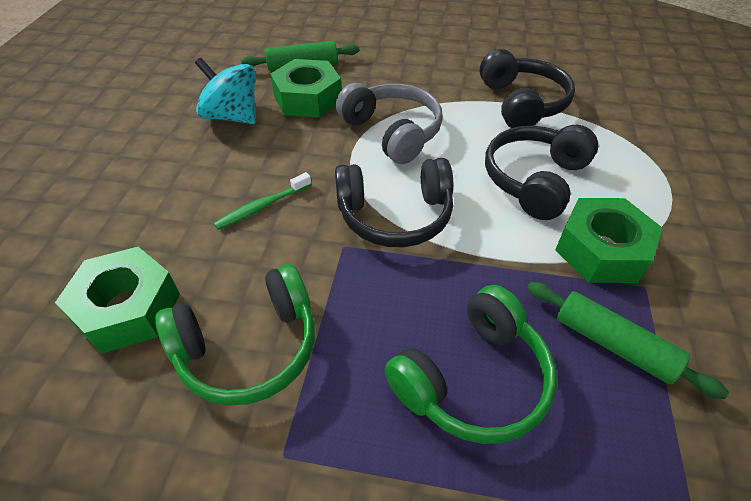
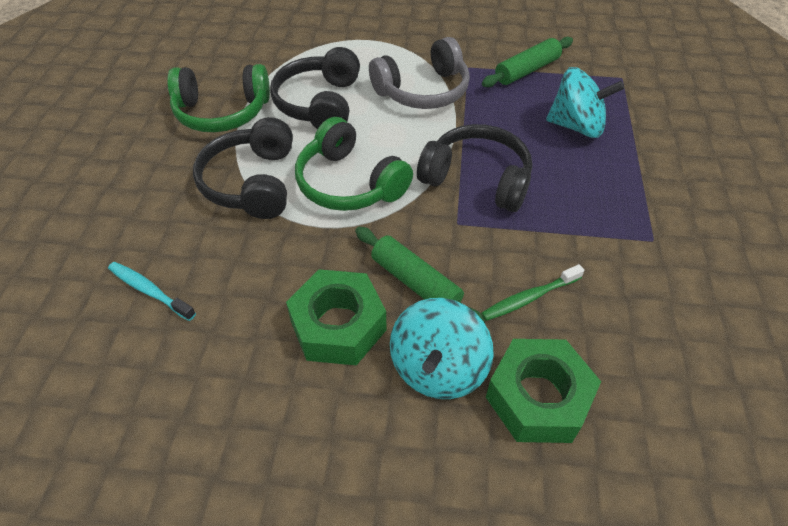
green nut: 3 -> 2
turquoise spinning top: 1 -> 2
turquoise toothbrush: 0 -> 1

